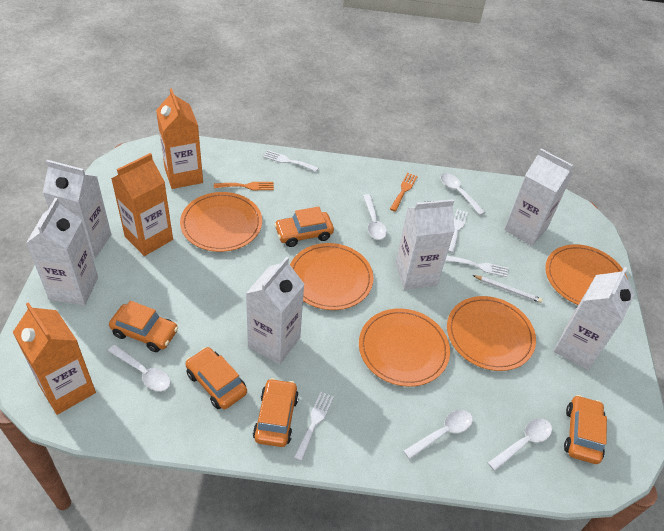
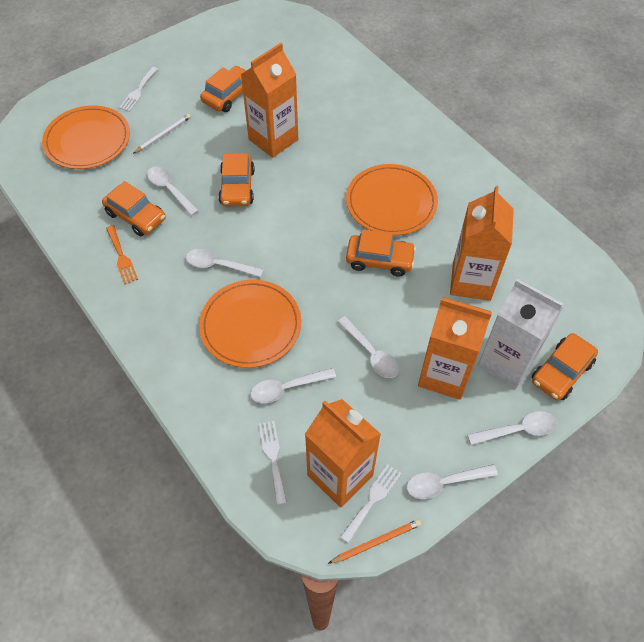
orange carton: 3 -> 4
orange fork: 2 -> 1
orange pencil: 0 -> 1
orange plate: 5 -> 3
white carton: 6 -> 1
white fork: 4 -> 3
white spoon: 5 -> 6

